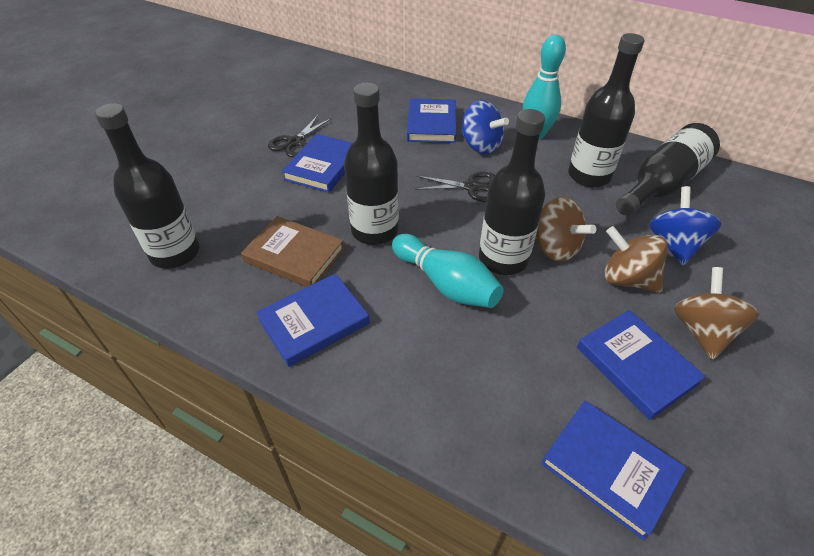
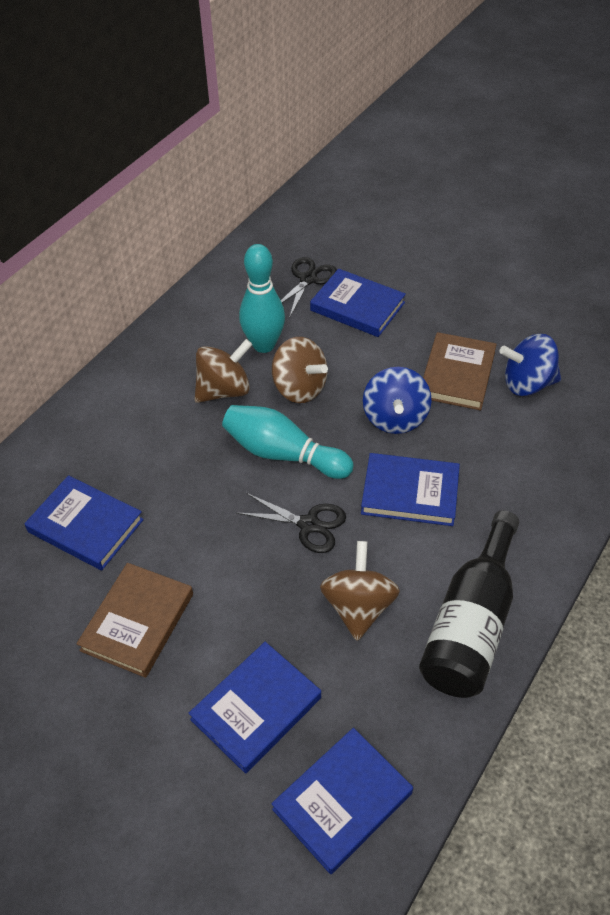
black bottle: 5 -> 1
brown book: 1 -> 2

